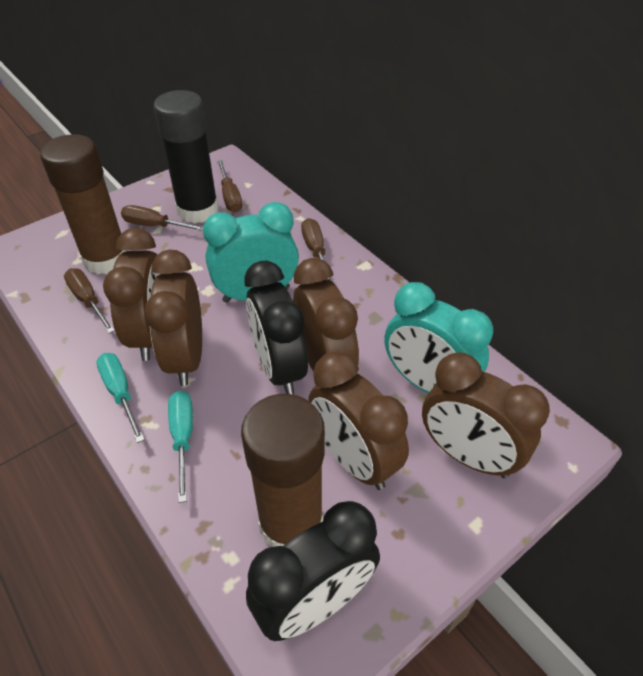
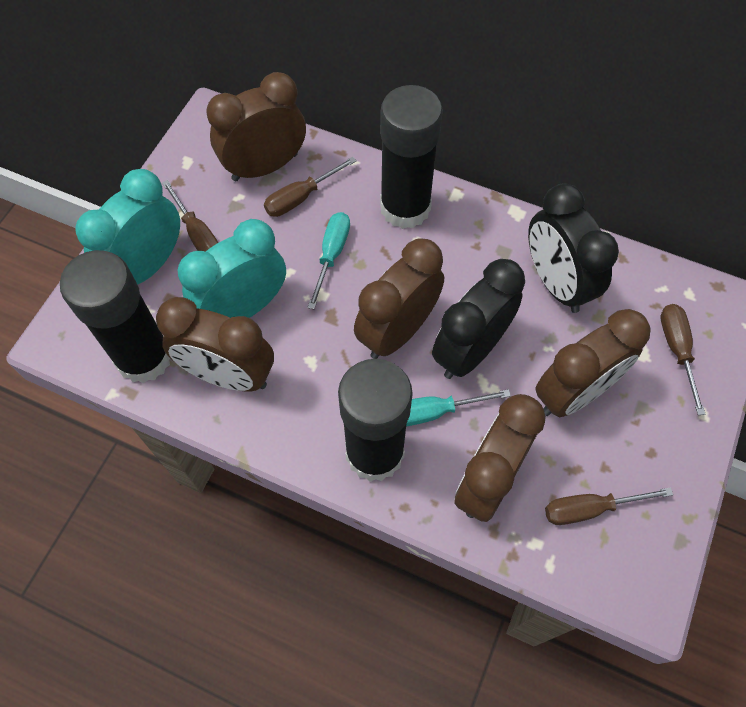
black glue stick: 1 -> 3
brown glue stick: 2 -> 0

